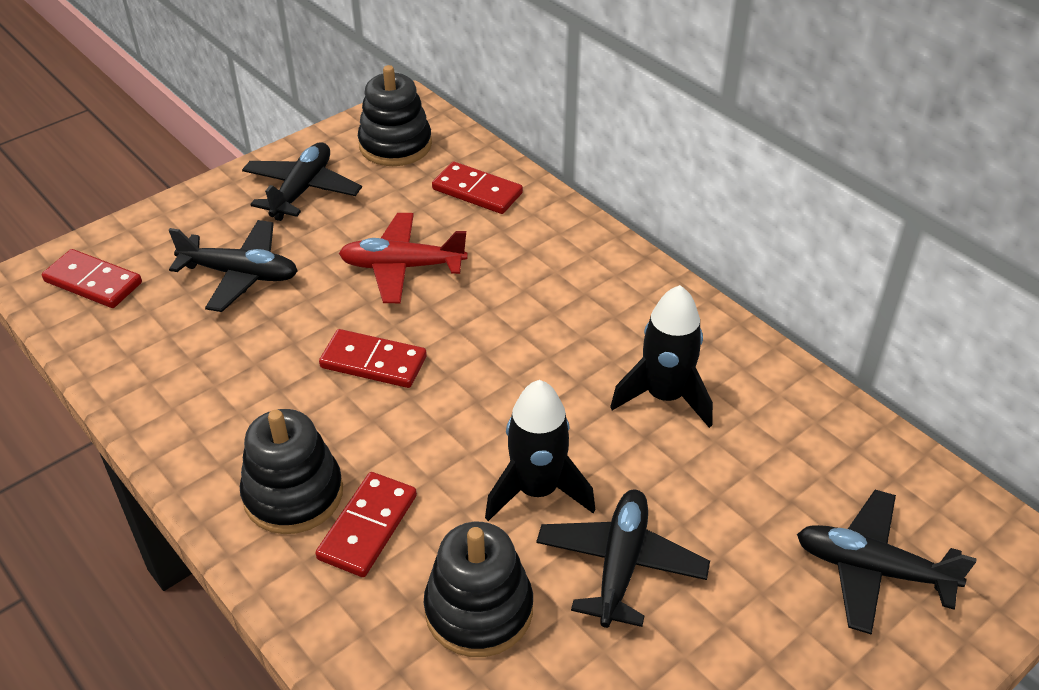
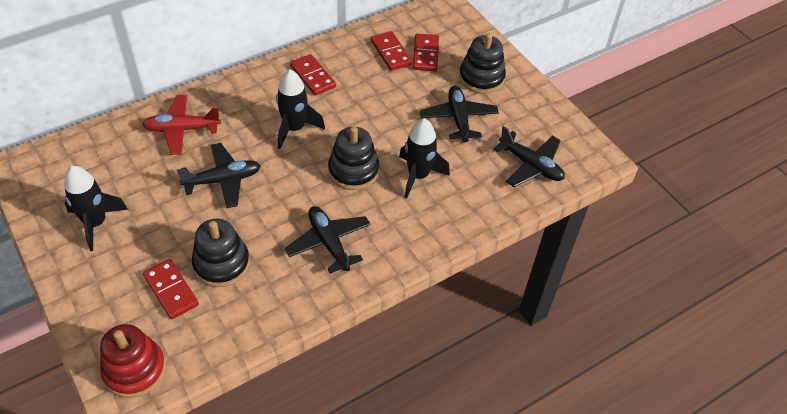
black rocket: 2 -> 3
red stacking toy: 0 -> 1

